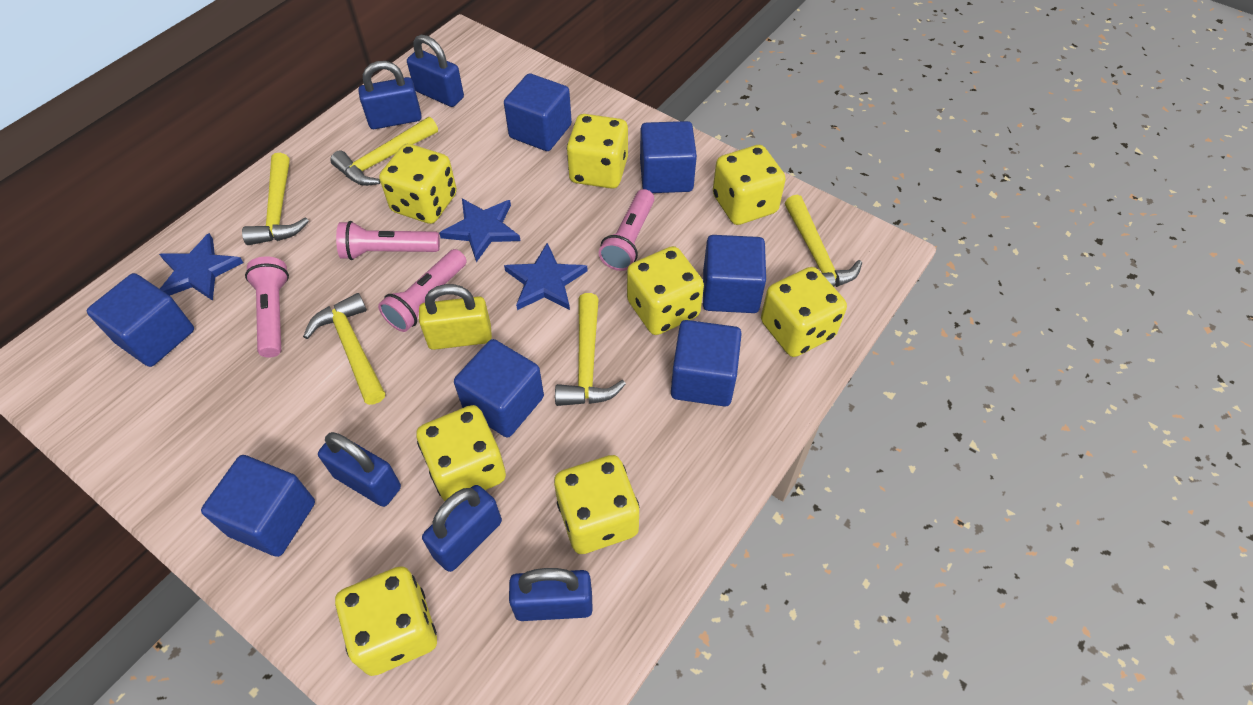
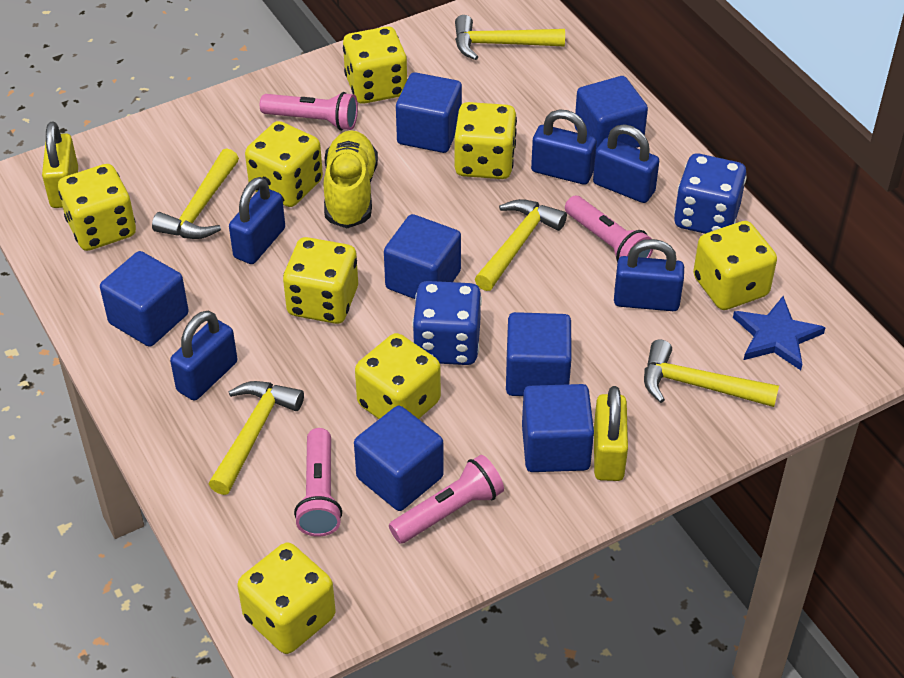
blue dice: 0 -> 2
blue star: 3 -> 1
yellow padlock: 1 -> 2
yellow shoe: 0 -> 1

